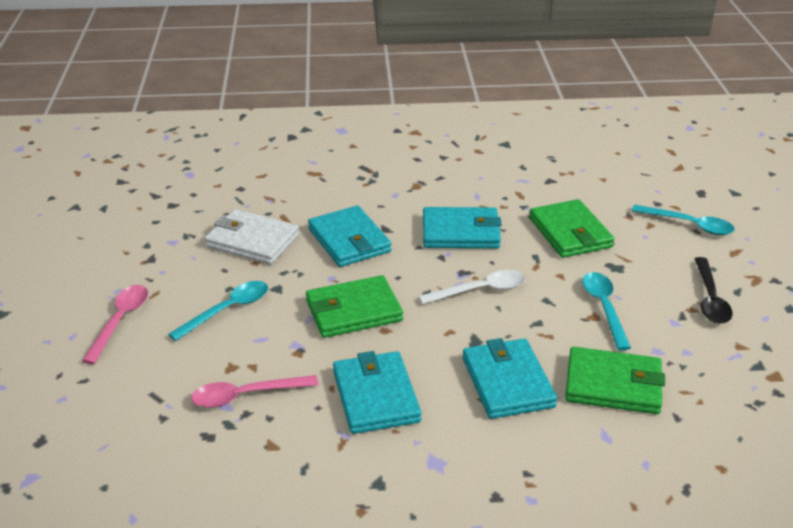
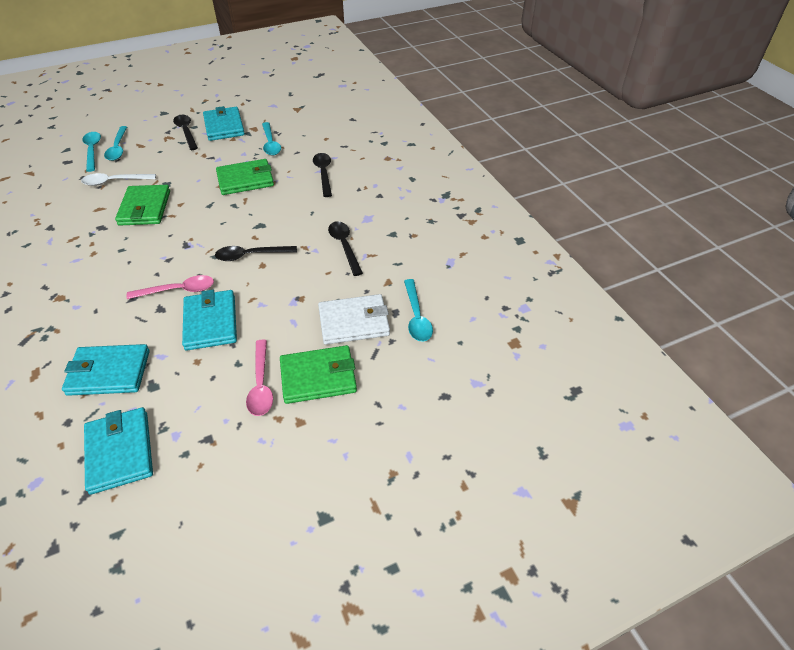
black spoon: 1 -> 4
turquoise spoon: 3 -> 4

